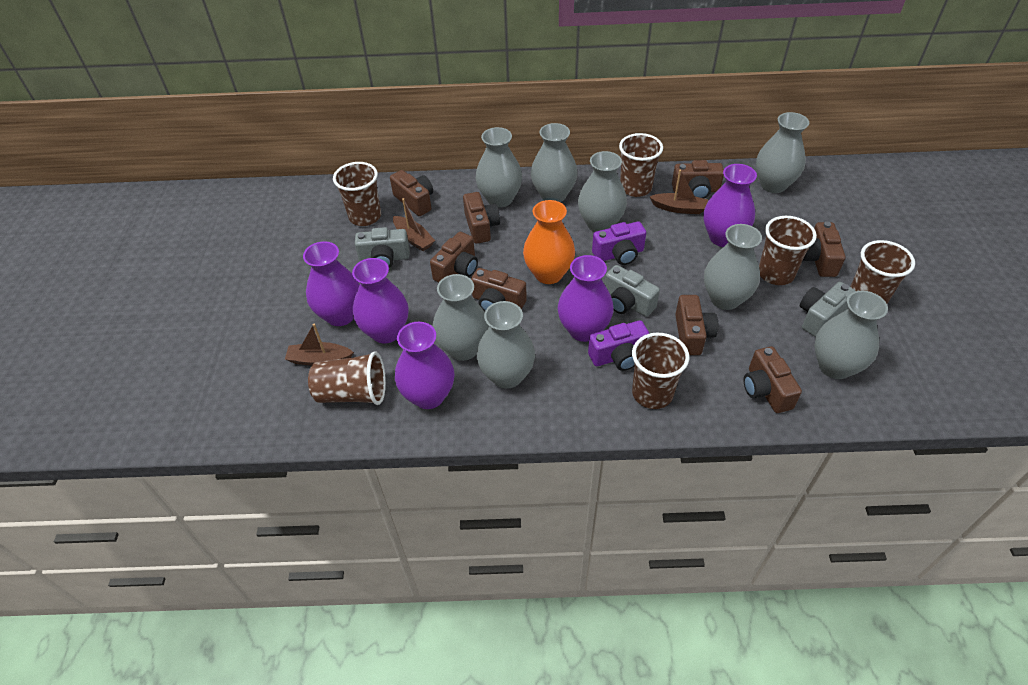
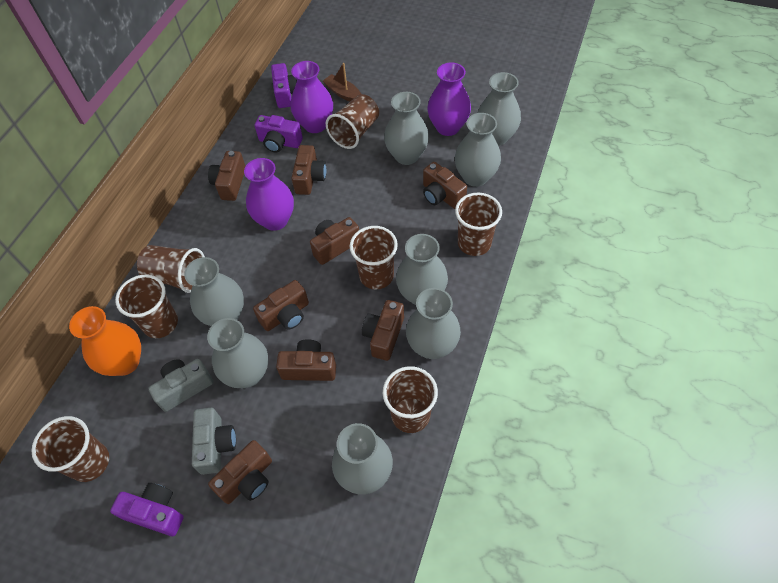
brown boat: 3 -> 1
brown cup: 6 -> 7
grey camera: 3 -> 2
purple camera: 2 -> 3
purple vase: 5 -> 3

